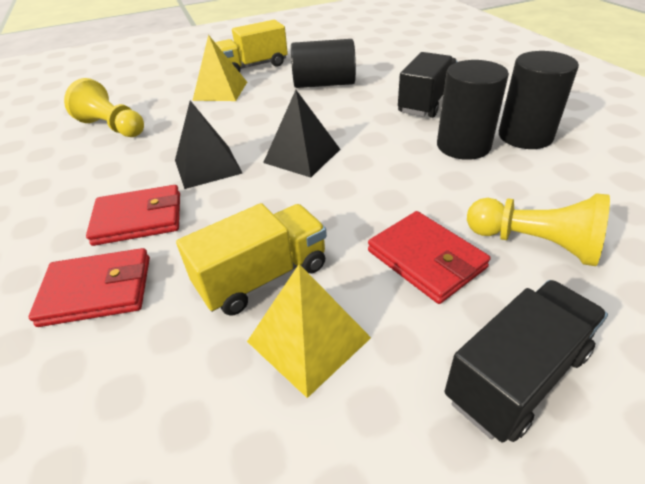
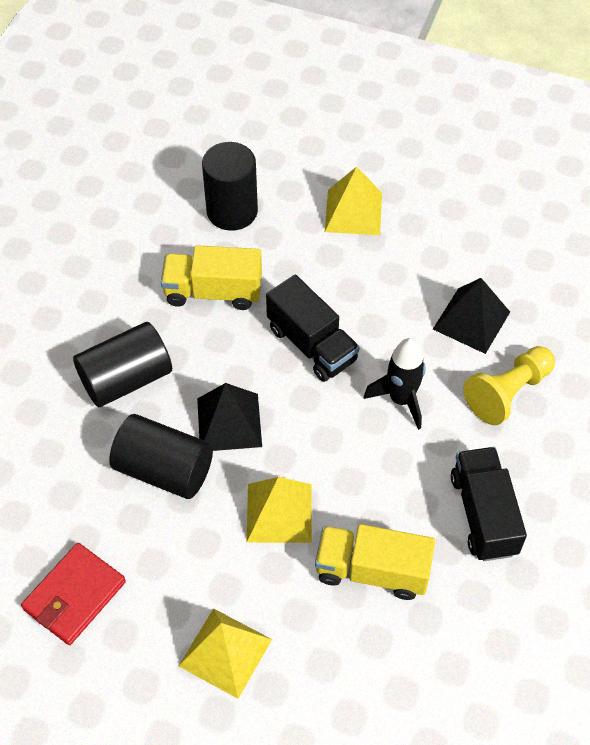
black rocket: 0 -> 1
red wallet: 3 -> 1
yellow pawn: 2 -> 1
yellow pyramid: 2 -> 3

